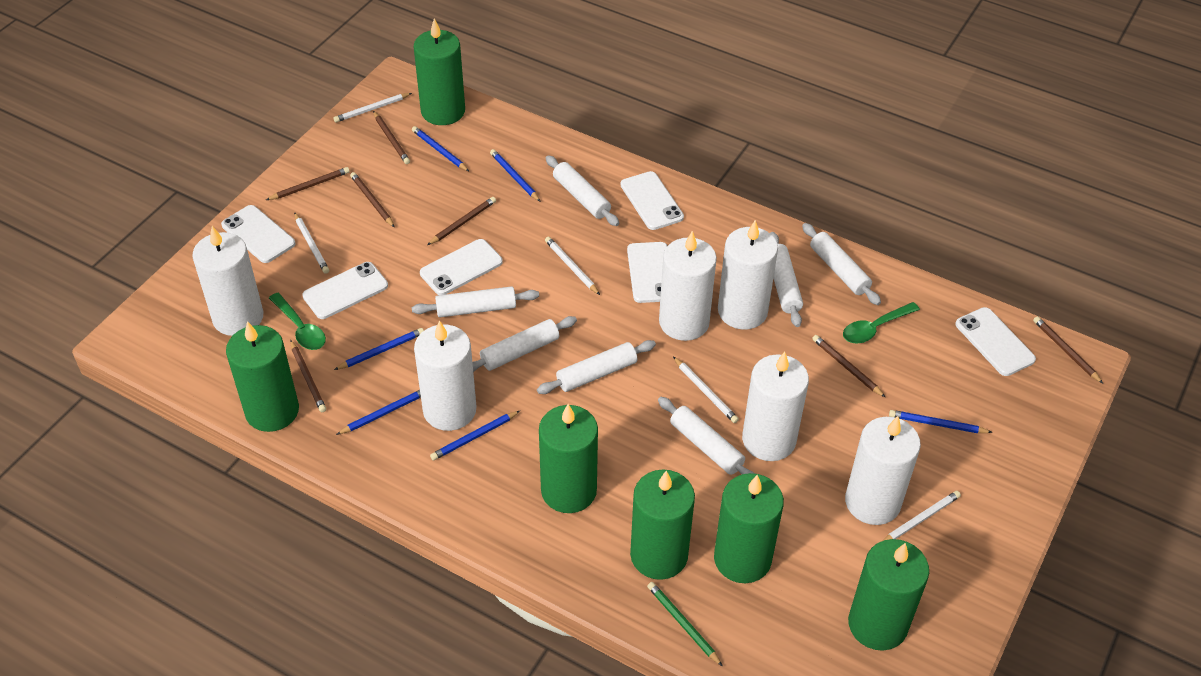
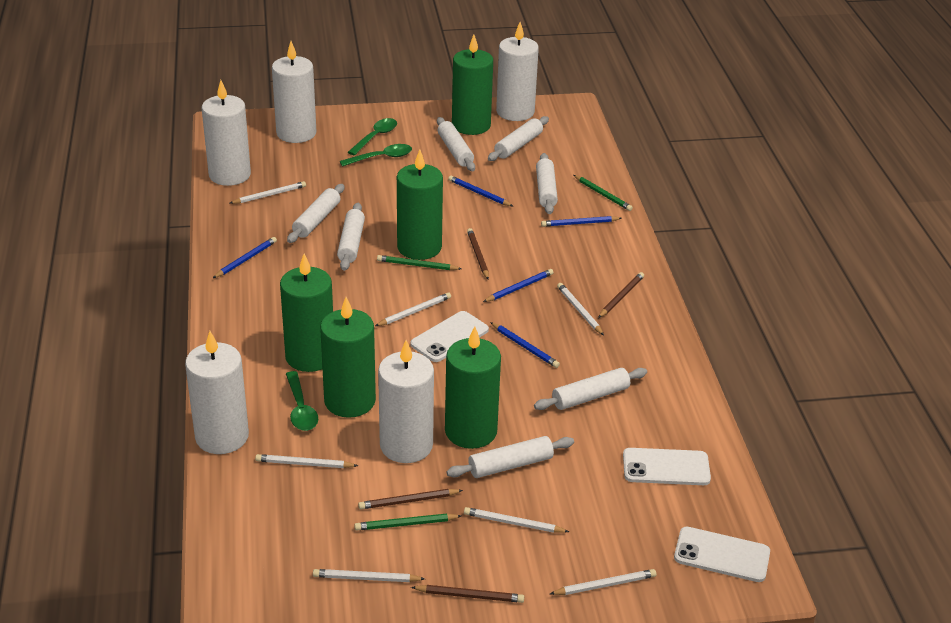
blue pencil: 6 -> 5
brown pencil: 7 -> 4
green candle: 6 -> 5
green pencil: 1 -> 3
green spoon: 2 -> 3
white candle: 6 -> 5
white pencil: 5 -> 7
white phone: 6 -> 3

